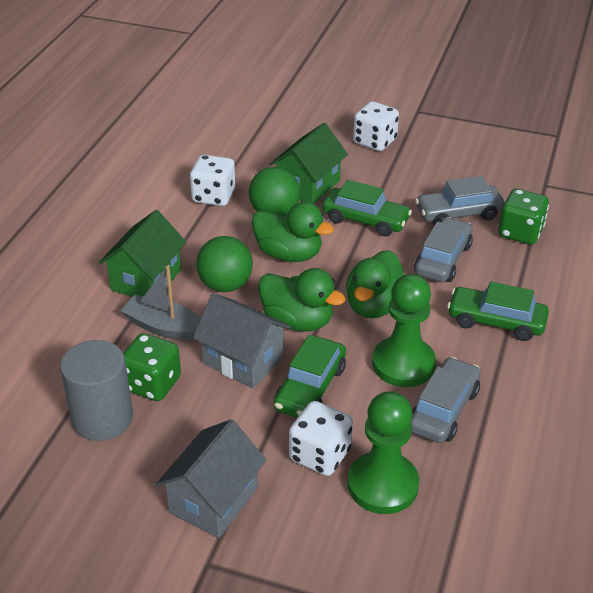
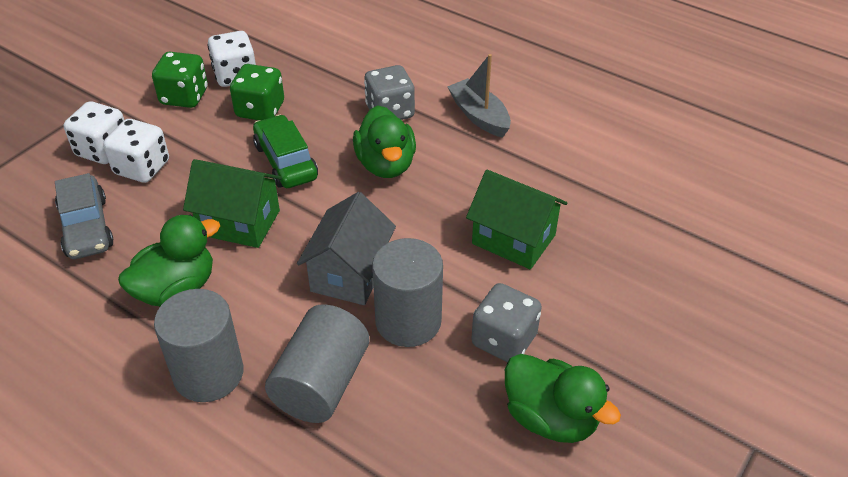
green ball: 2 -> 0
green car: 3 -> 1
green pawn: 2 -> 0
grey car: 3 -> 1
grey cylinder: 1 -> 3
grey dice: 0 -> 2
grey house: 2 -> 1

